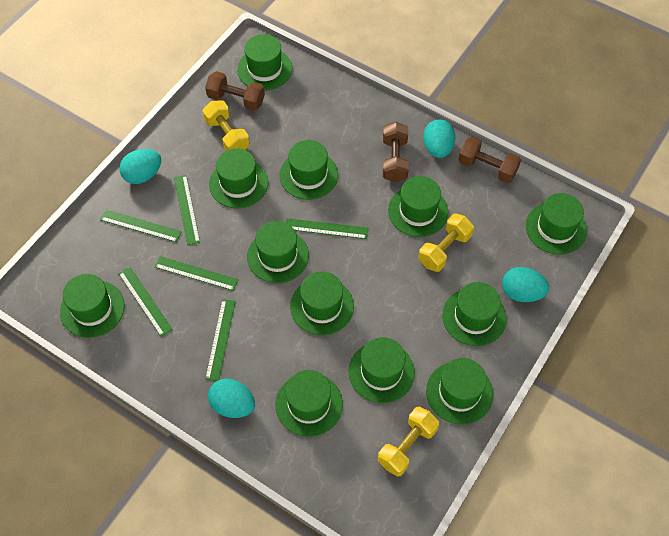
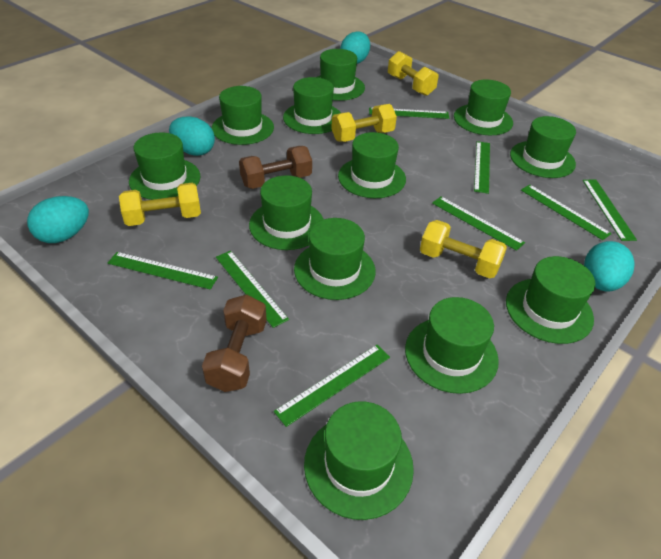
brown dumbbell: 3 -> 2
green ruler: 6 -> 8
yellow dumbbell: 3 -> 4

